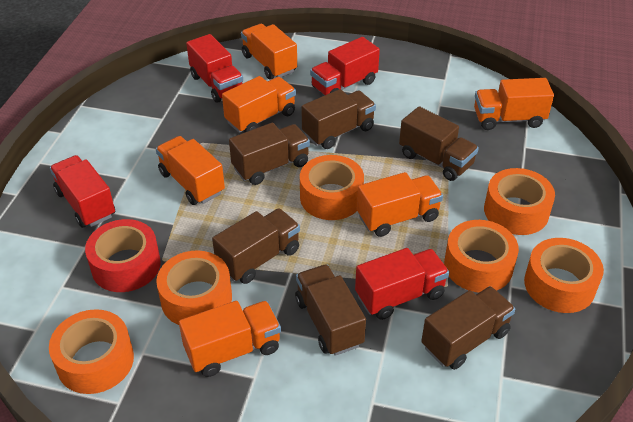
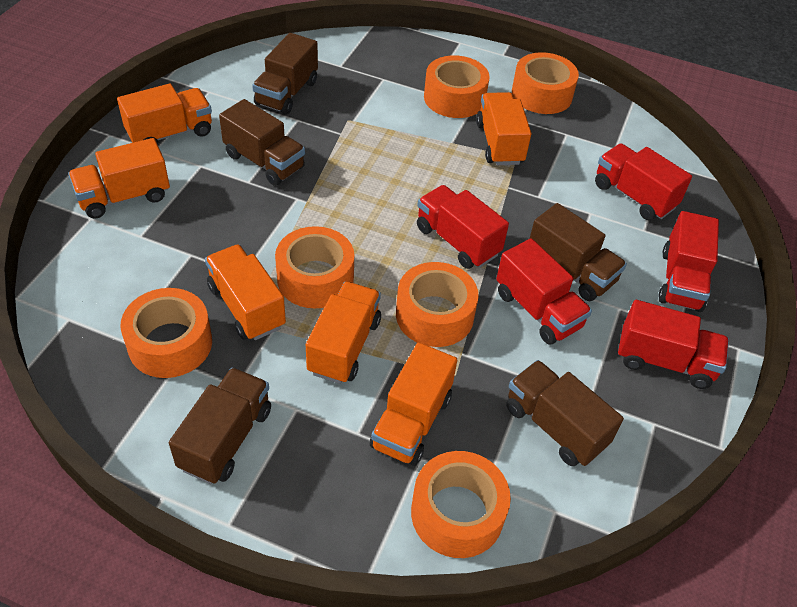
brown truck: 6 -> 5
red tape: 1 -> 0
red truck: 4 -> 5

